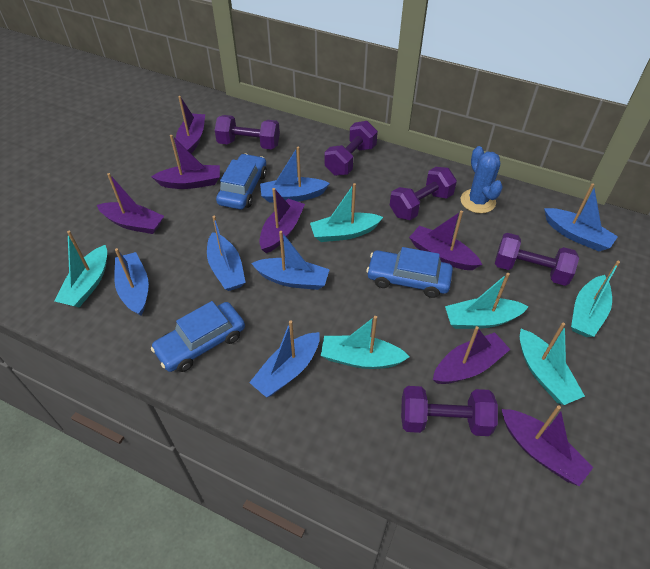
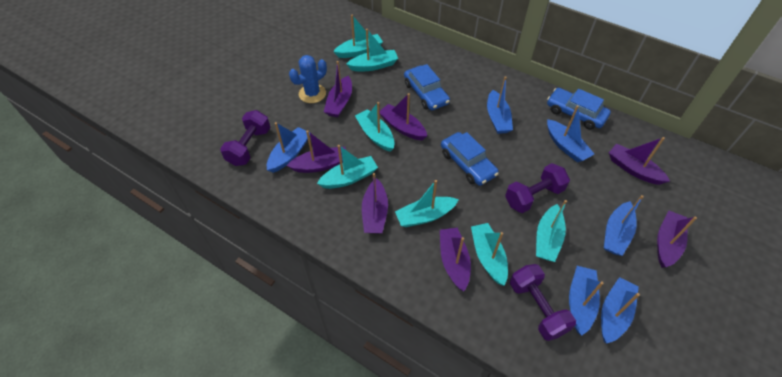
purple dumbbell: 5 -> 3
turquoise boat: 6 -> 7

